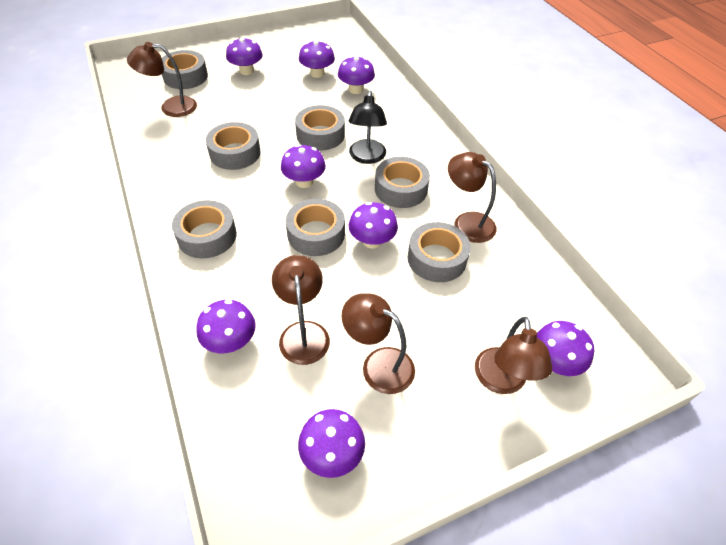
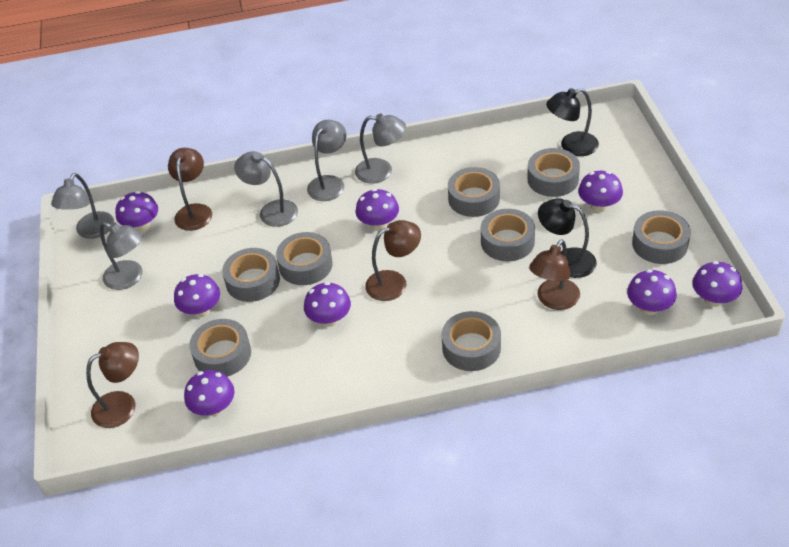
black lamp: 1 -> 2
brown lamp: 5 -> 4
grey lamp: 0 -> 5
grey tape: 7 -> 8

